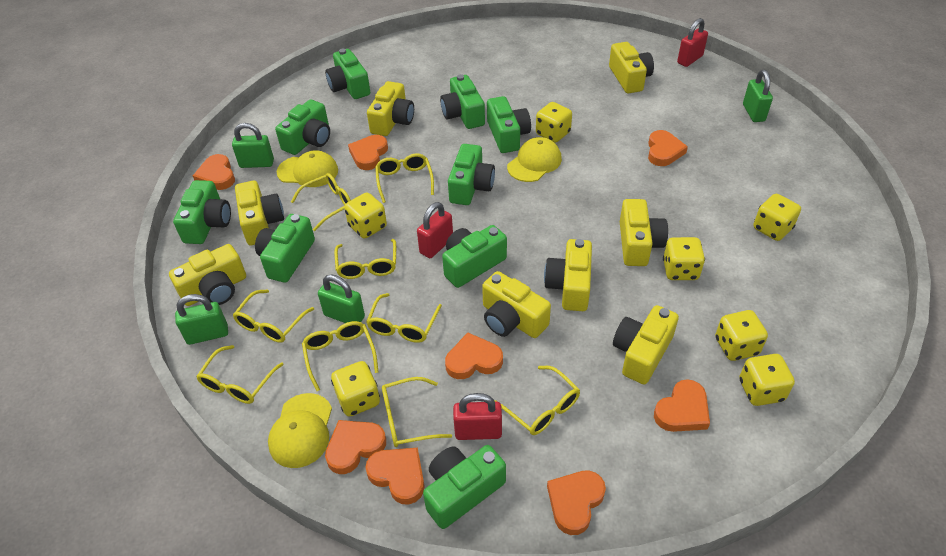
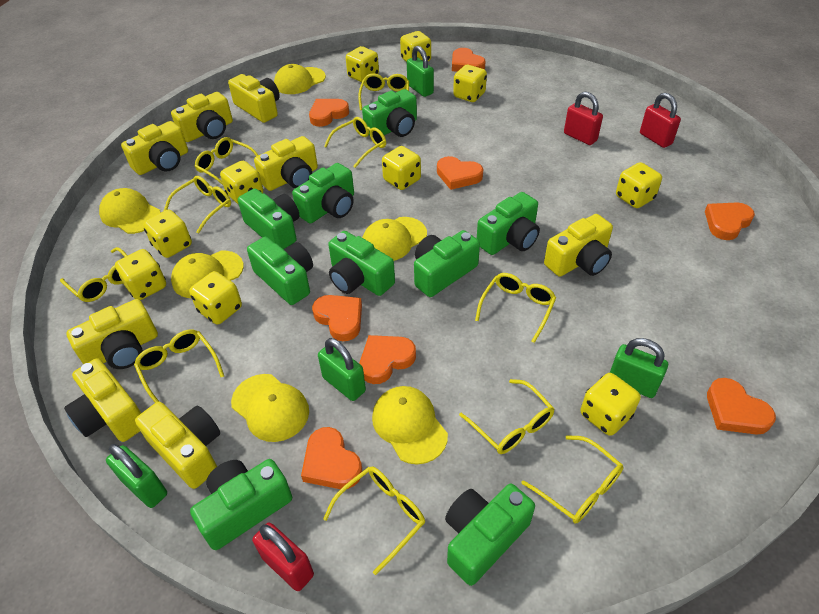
yellow cap: 3 -> 6
yellow dice: 7 -> 10
yellow glasses: 9 -> 10

